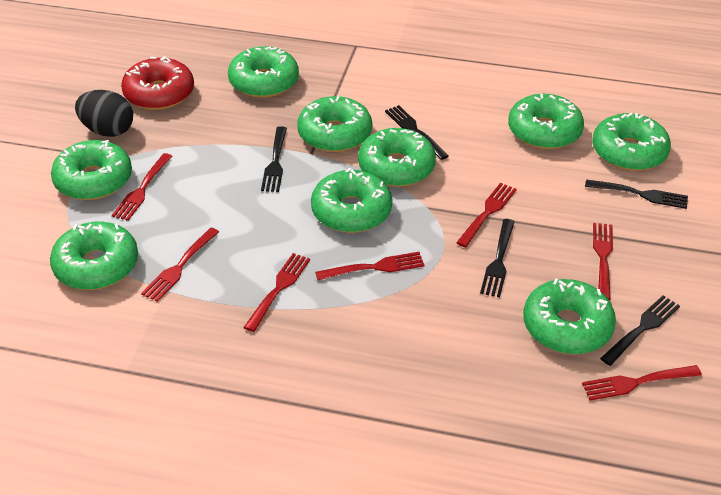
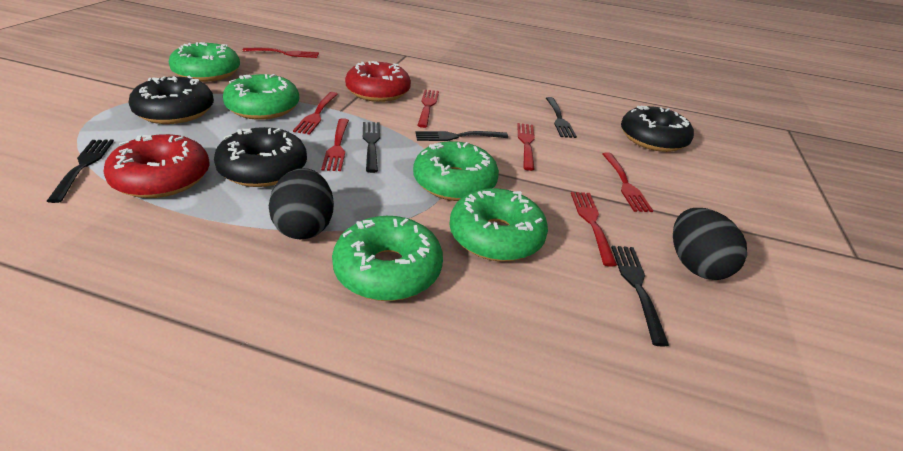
black donut: 0 -> 3
black egg: 1 -> 2
green donut: 9 -> 5
red donut: 1 -> 2

